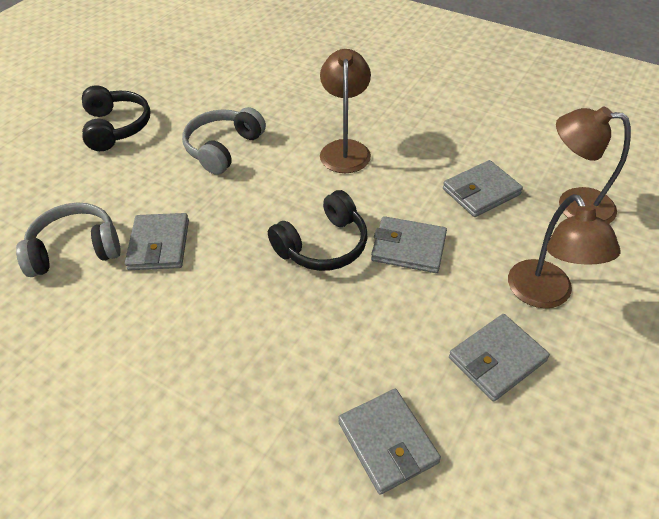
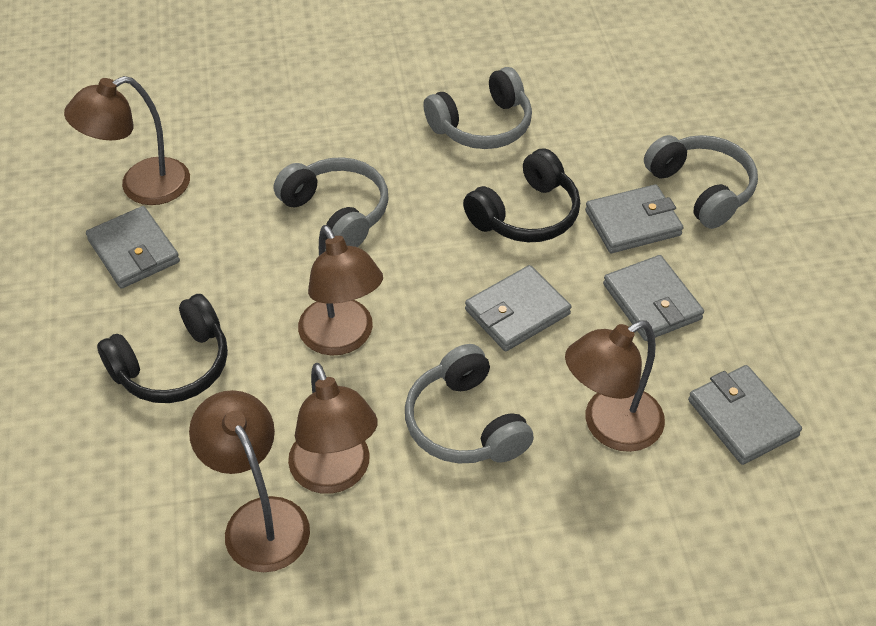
brown lamp: 3 -> 5
grey headphones: 2 -> 4

